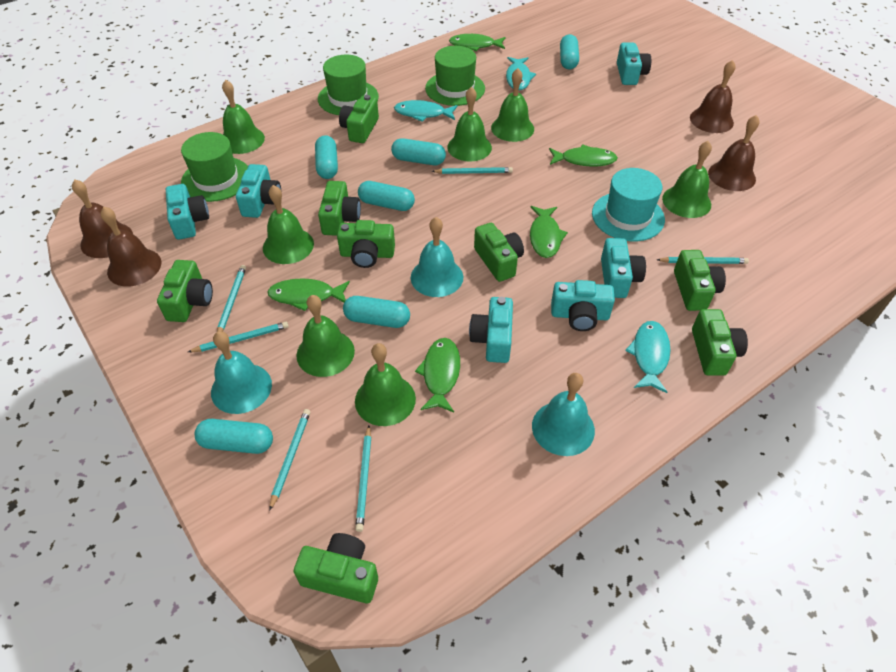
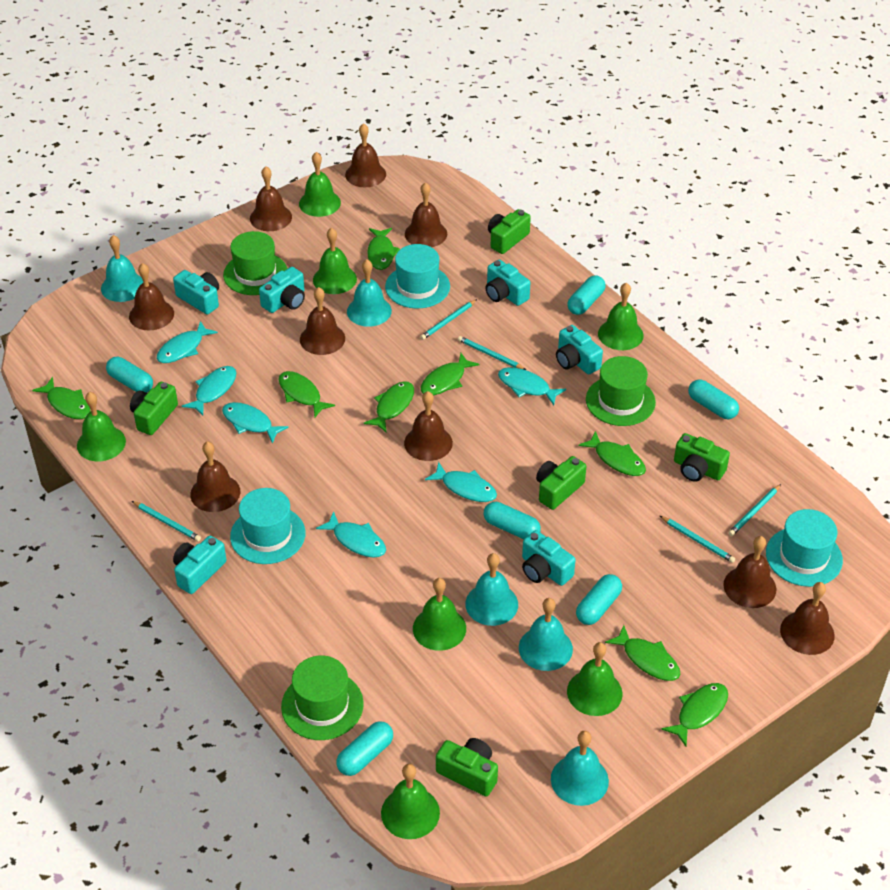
brown bell: 4 -> 9
green camera: 8 -> 5
green fish: 5 -> 8
turquoise bell: 3 -> 5
turquoise fish: 3 -> 6
turquoise hat: 1 -> 3
turquoise pencil: 6 -> 5

